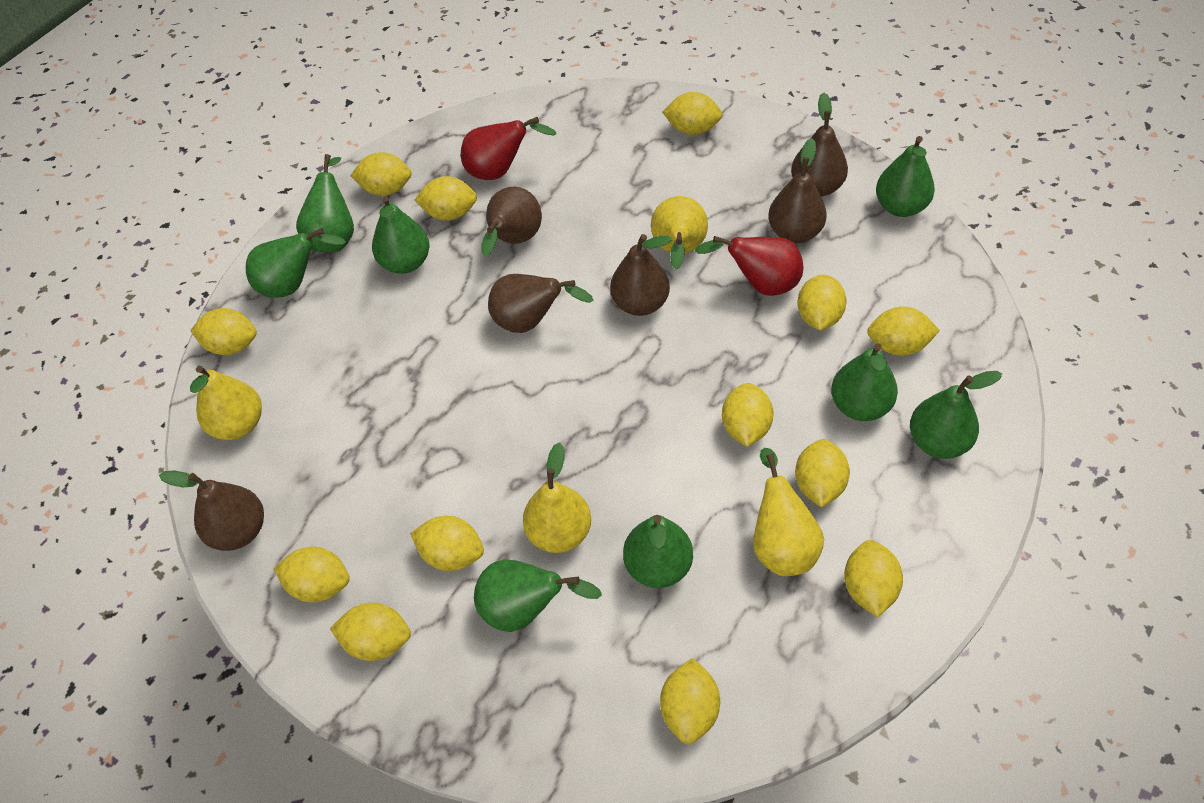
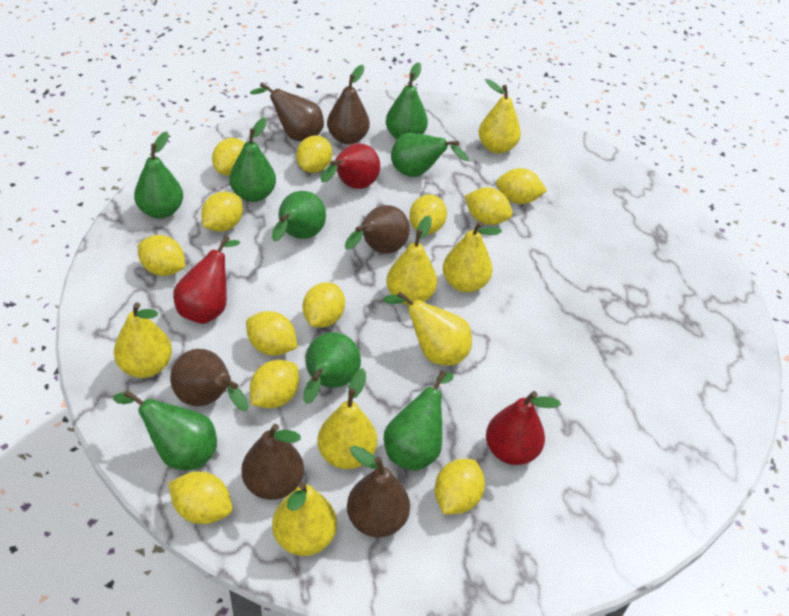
red pear: 2 -> 3
yellow lemon: 13 -> 12
yellow pear: 4 -> 7

